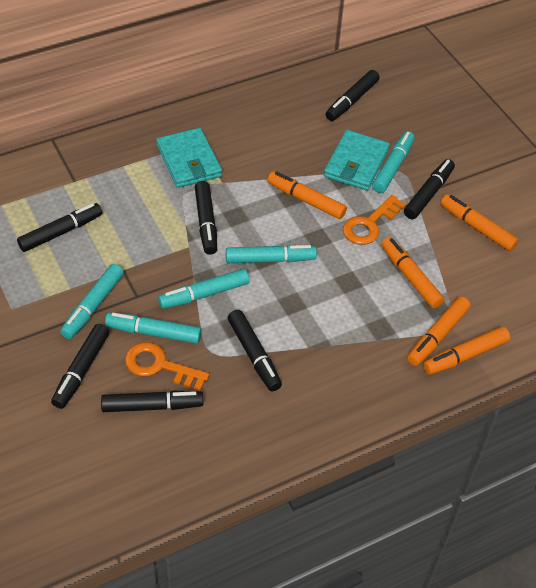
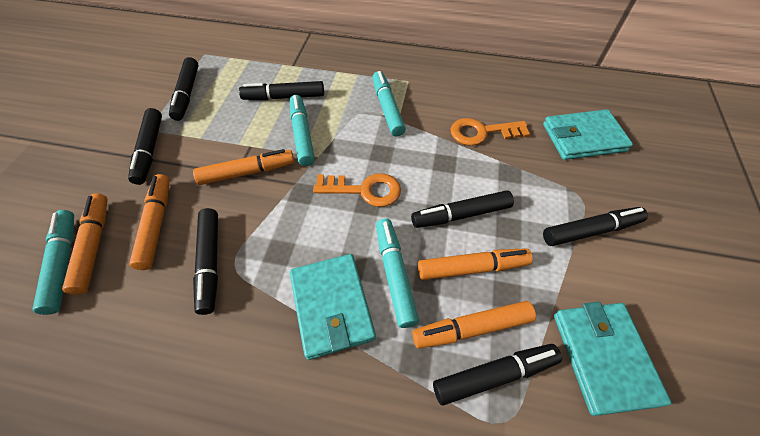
turquoise marker: 5 -> 4
turquoise wallet: 2 -> 3

